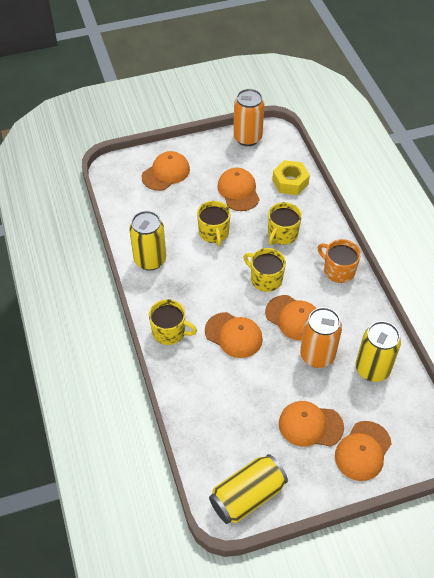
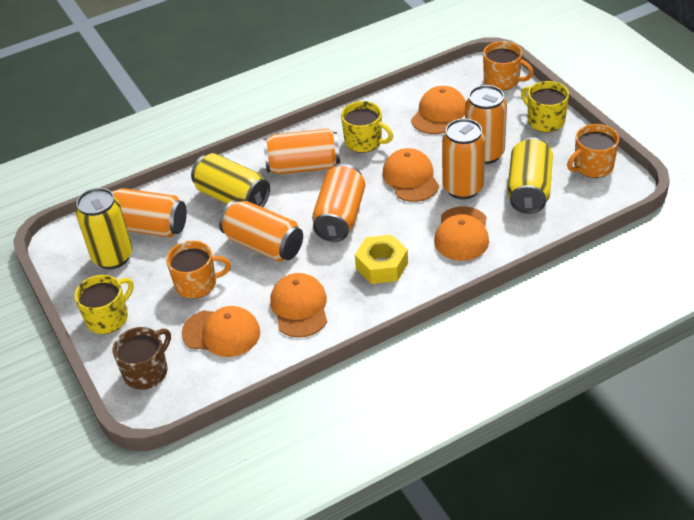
brown mug: 0 -> 1
orange can: 2 -> 6
orange cap: 6 -> 5
orange mug: 1 -> 3
yellow mug: 4 -> 3

